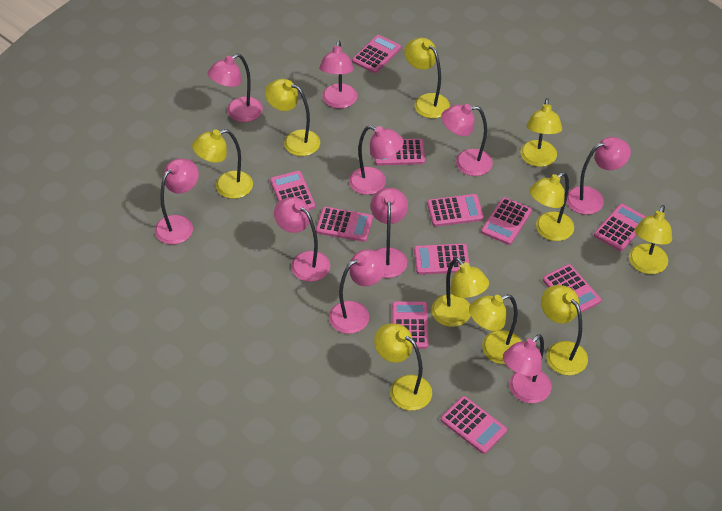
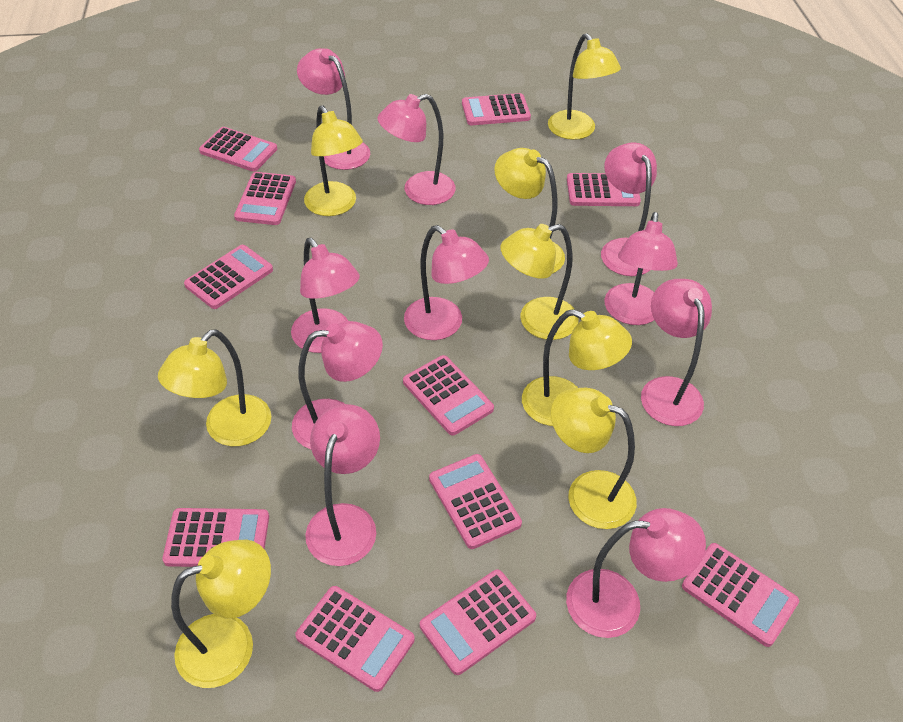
yellow lamp: 10 -> 8

